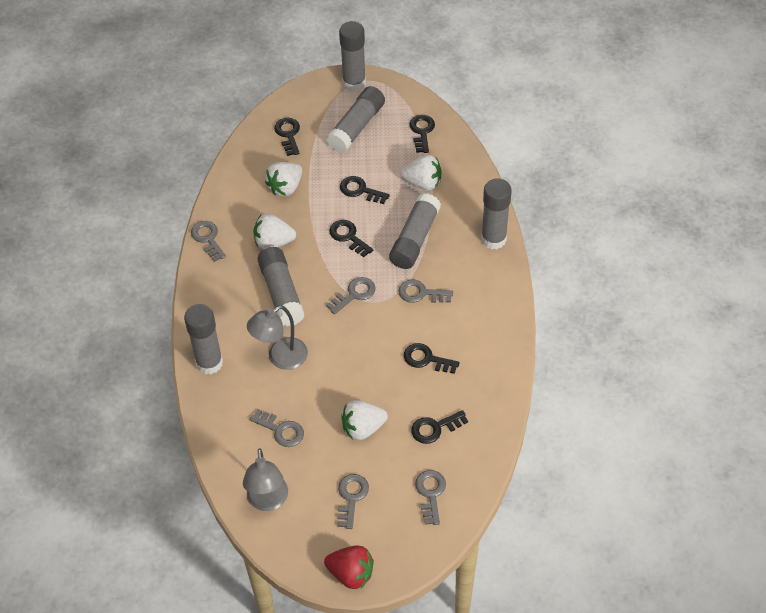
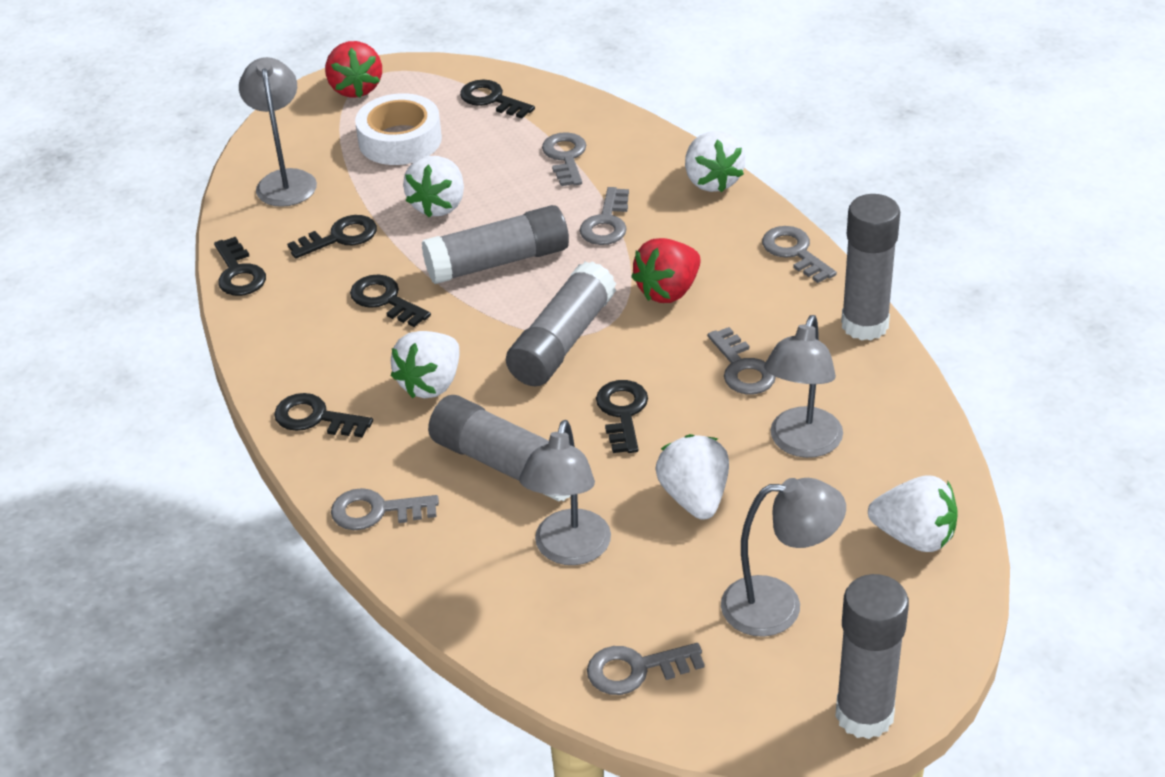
grey glue stick: 6 -> 5
grey lamp: 2 -> 4
red strawberry: 1 -> 2
white strawberry: 4 -> 5
white tape: 0 -> 1

